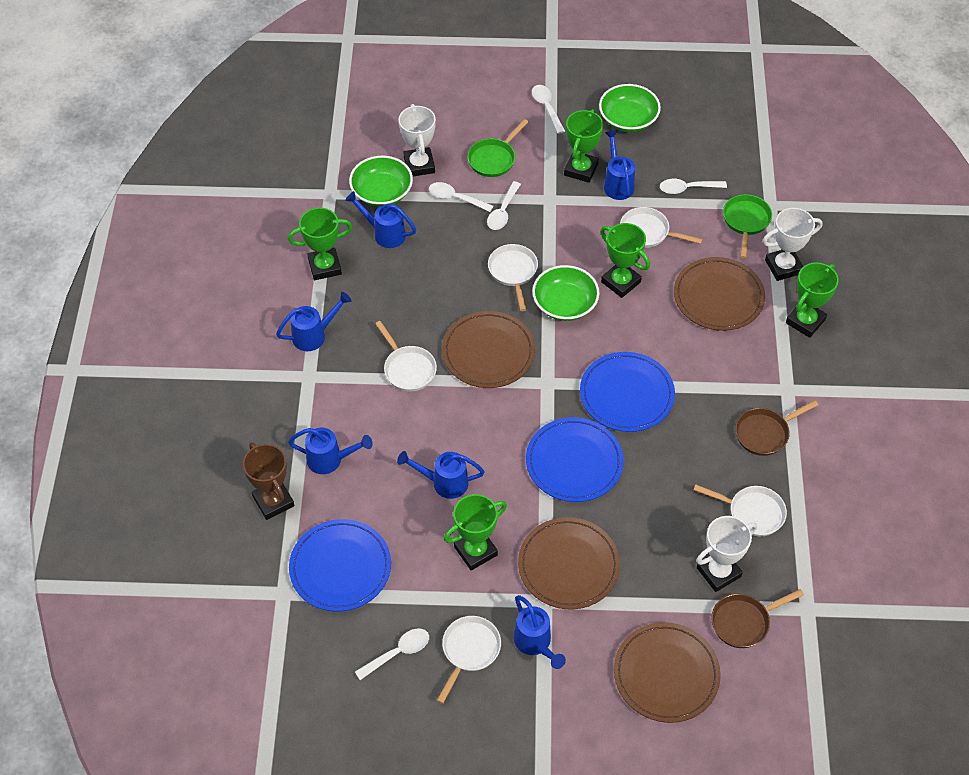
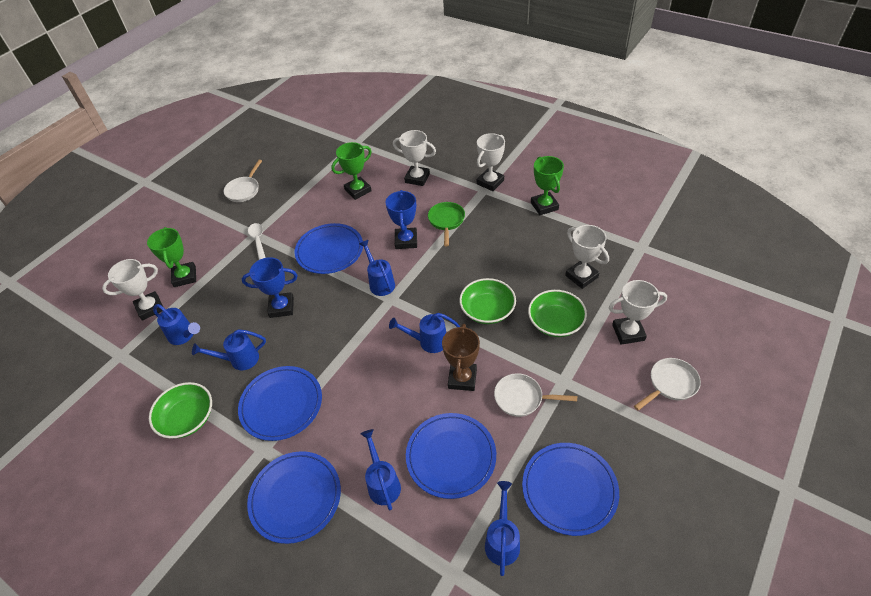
blue plate: 3 -> 5
blue trophy: 0 -> 2
brown pan: 2 -> 0
brown plate: 4 -> 0
green pan: 2 -> 1
green trophy: 5 -> 3
white pan: 5 -> 3
white spoon: 5 -> 1
white trophy: 3 -> 5

